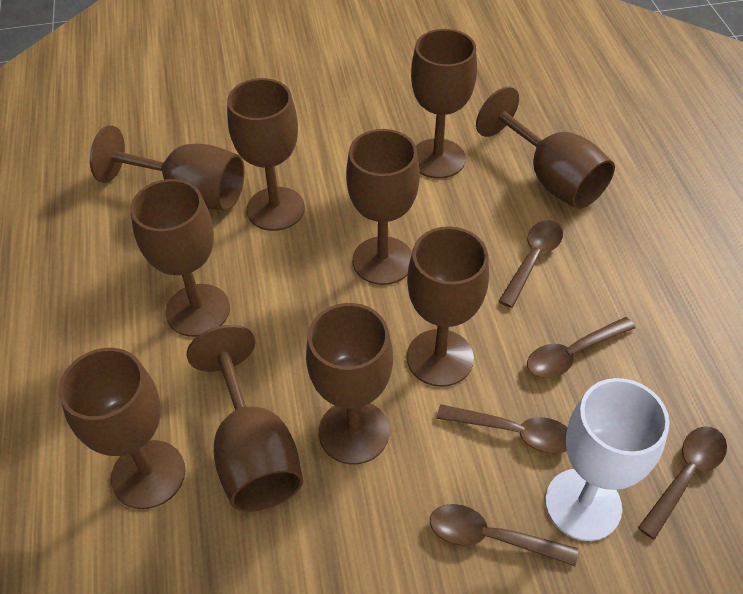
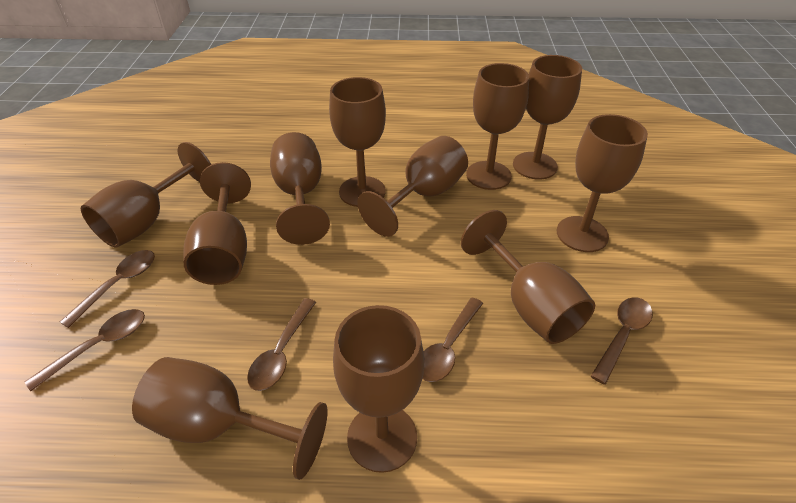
brown goblet: 10 -> 11
white goblet: 1 -> 0

